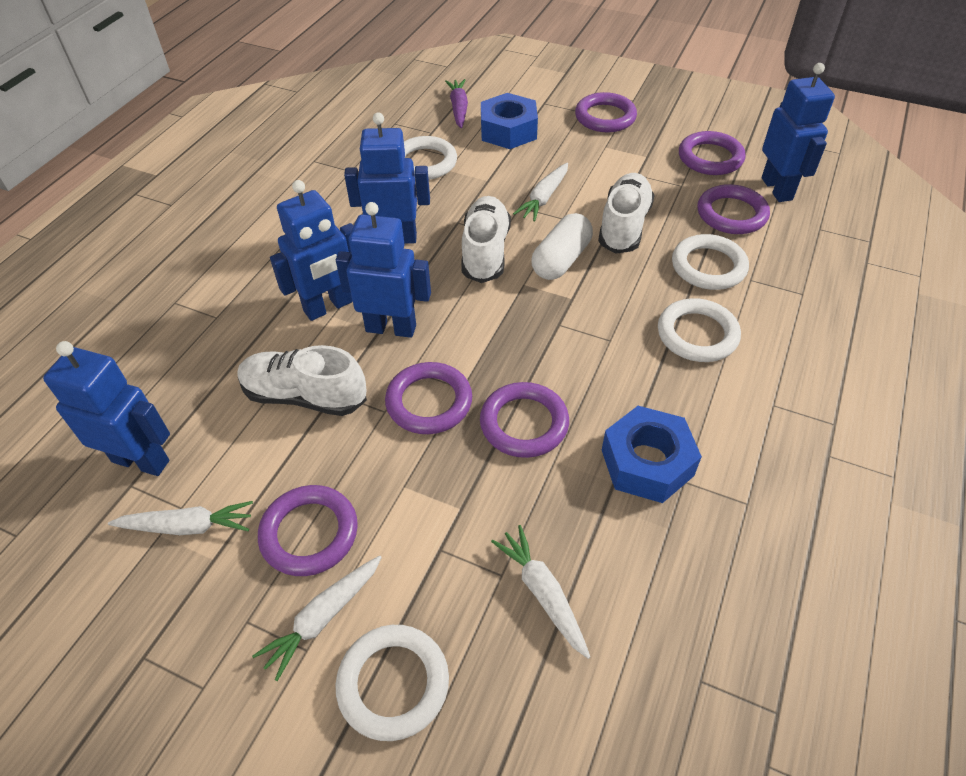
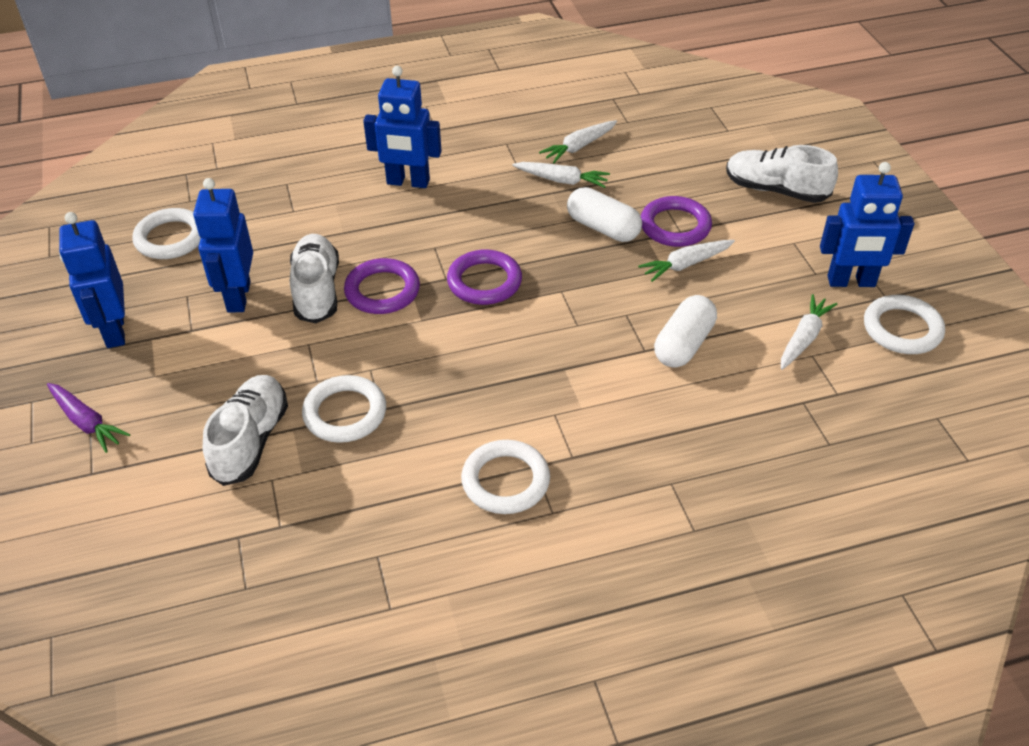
blue nut: 2 -> 0
blue robot: 5 -> 4
purple ring: 6 -> 3
white capsule: 1 -> 2

